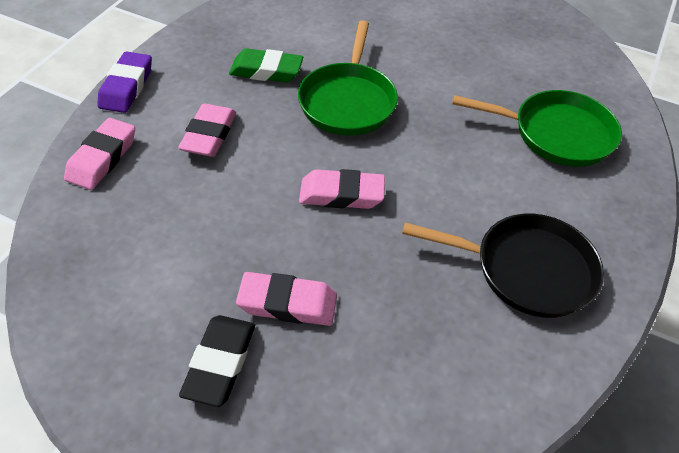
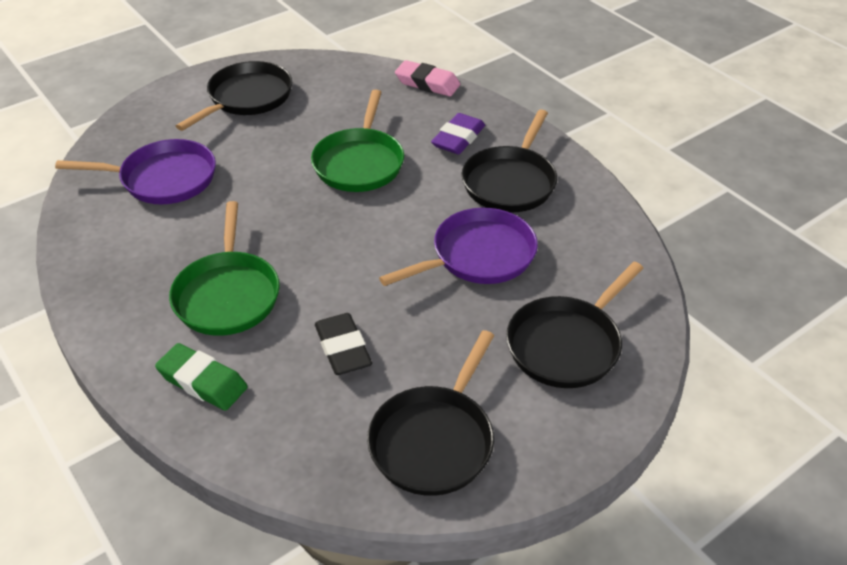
black pan: 1 -> 4
pink eraser: 4 -> 1
purple pan: 0 -> 2

